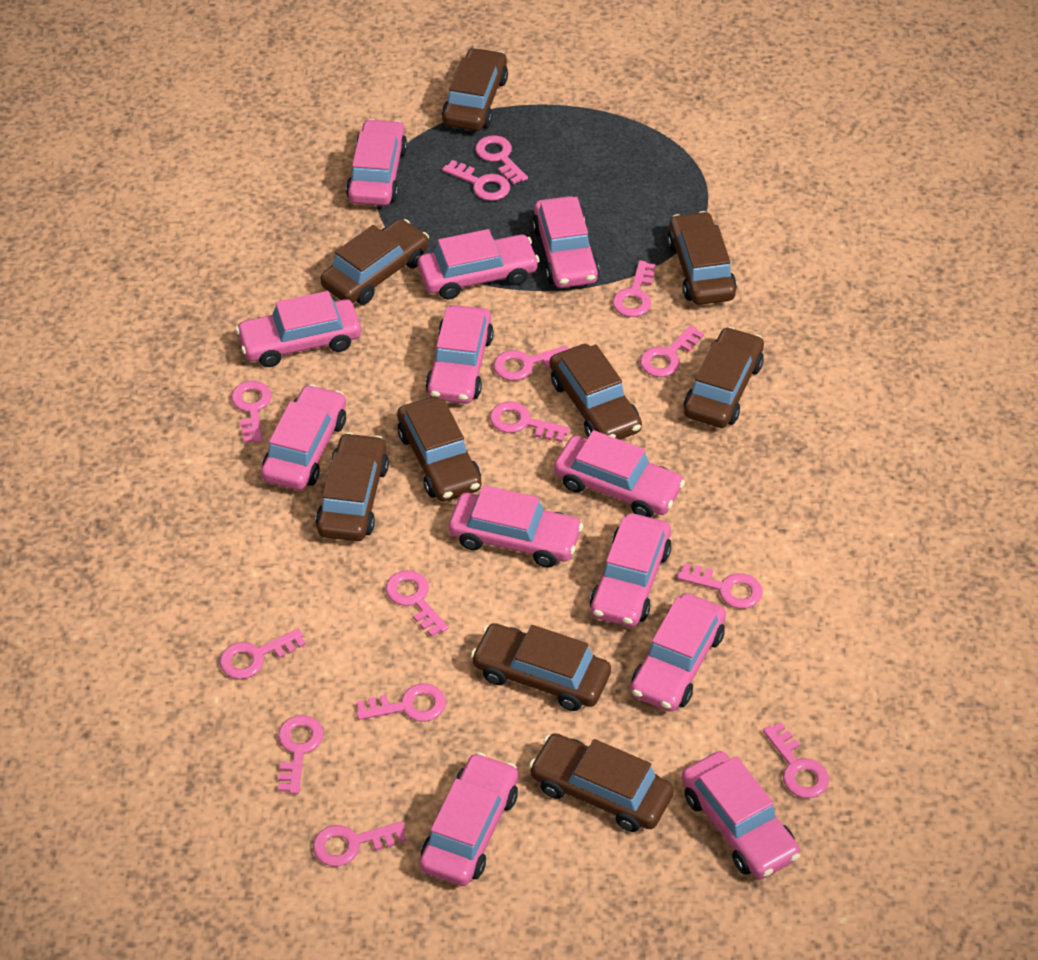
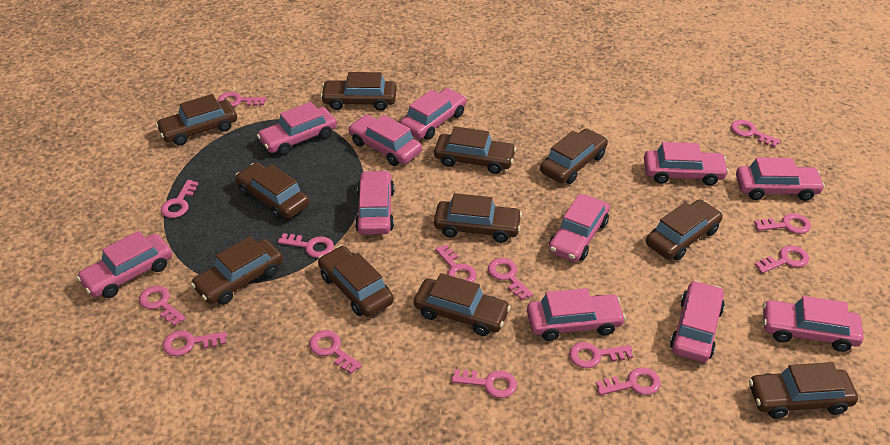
brown car: 9 -> 11
pink car: 12 -> 11

